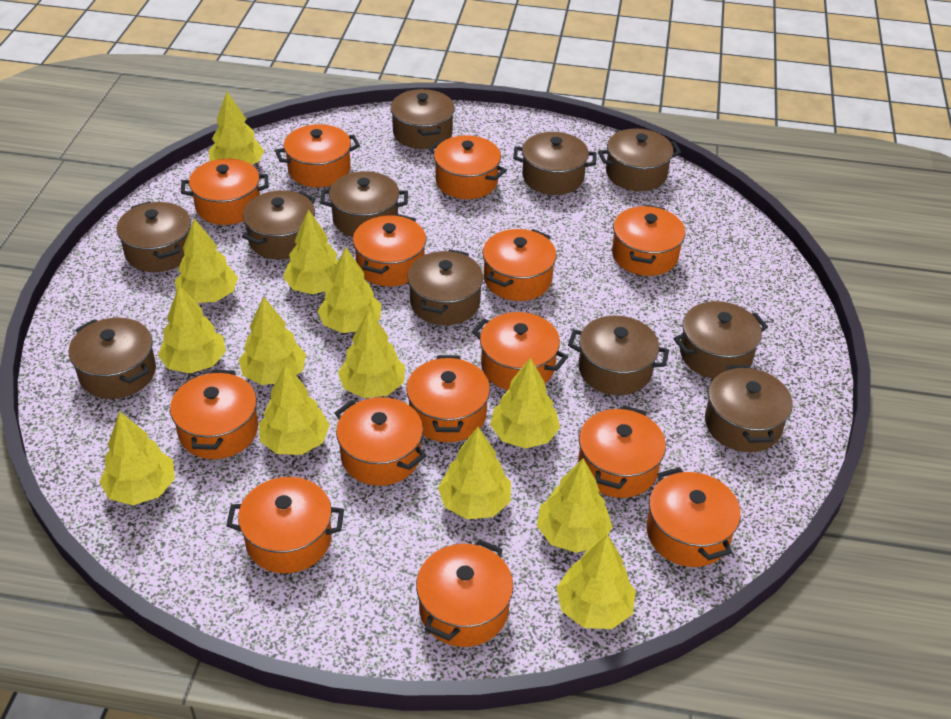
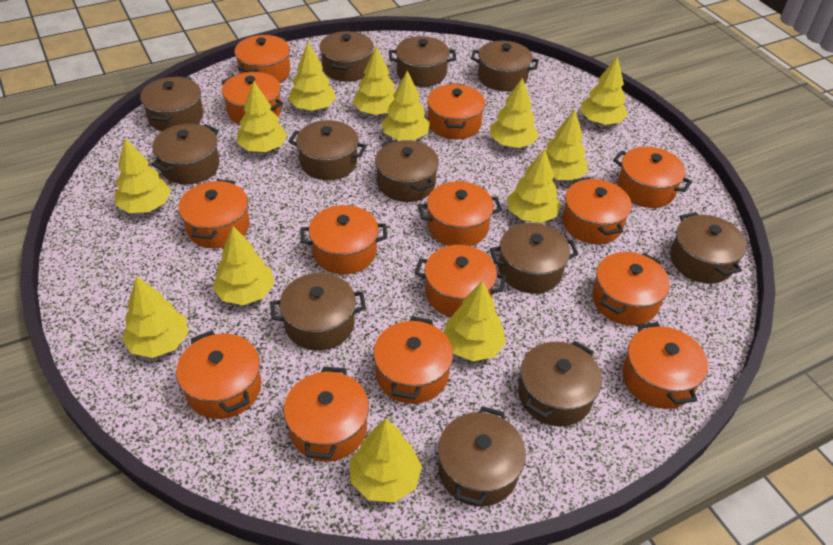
brown pot: 11 -> 12

